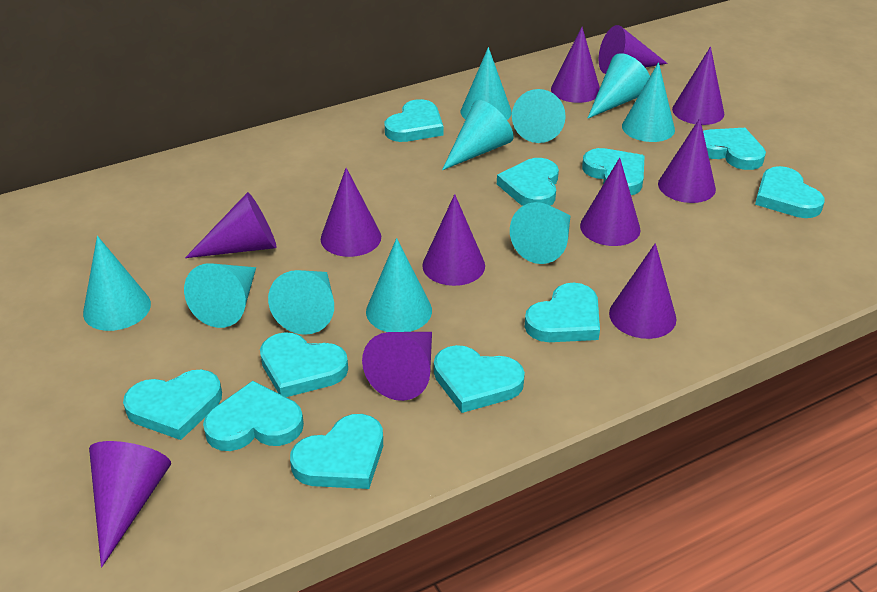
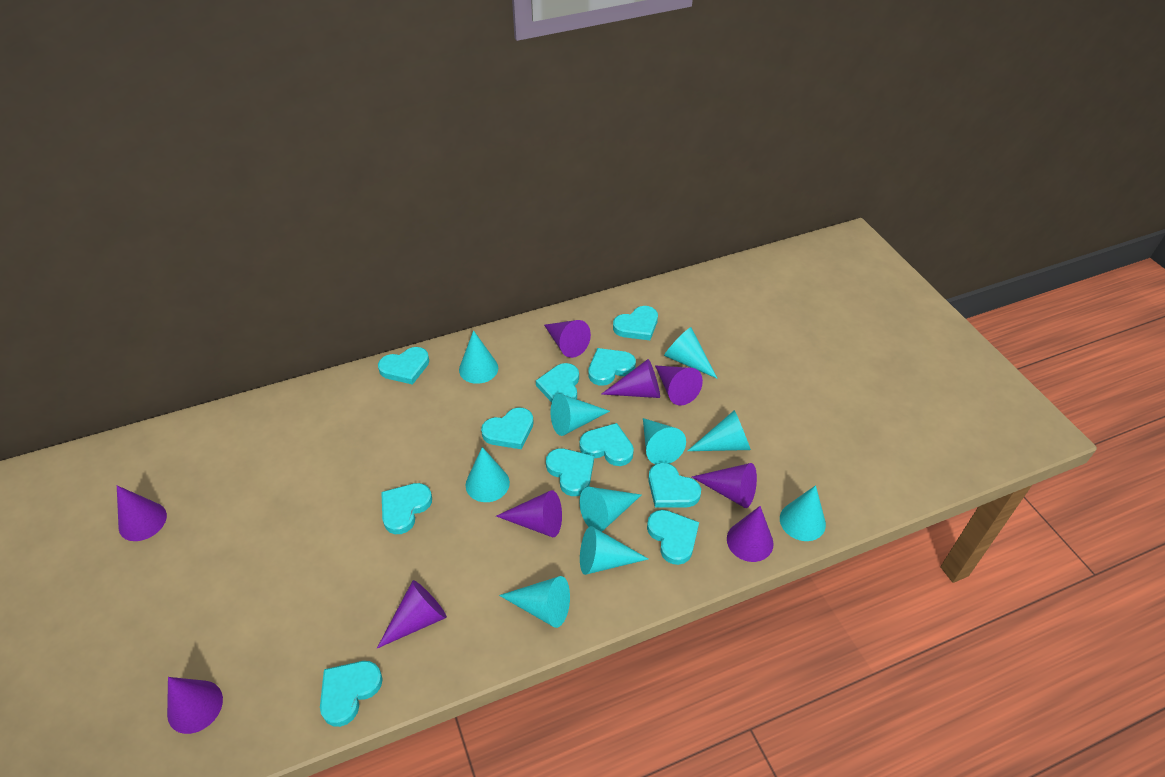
purple cone: 11 -> 9

